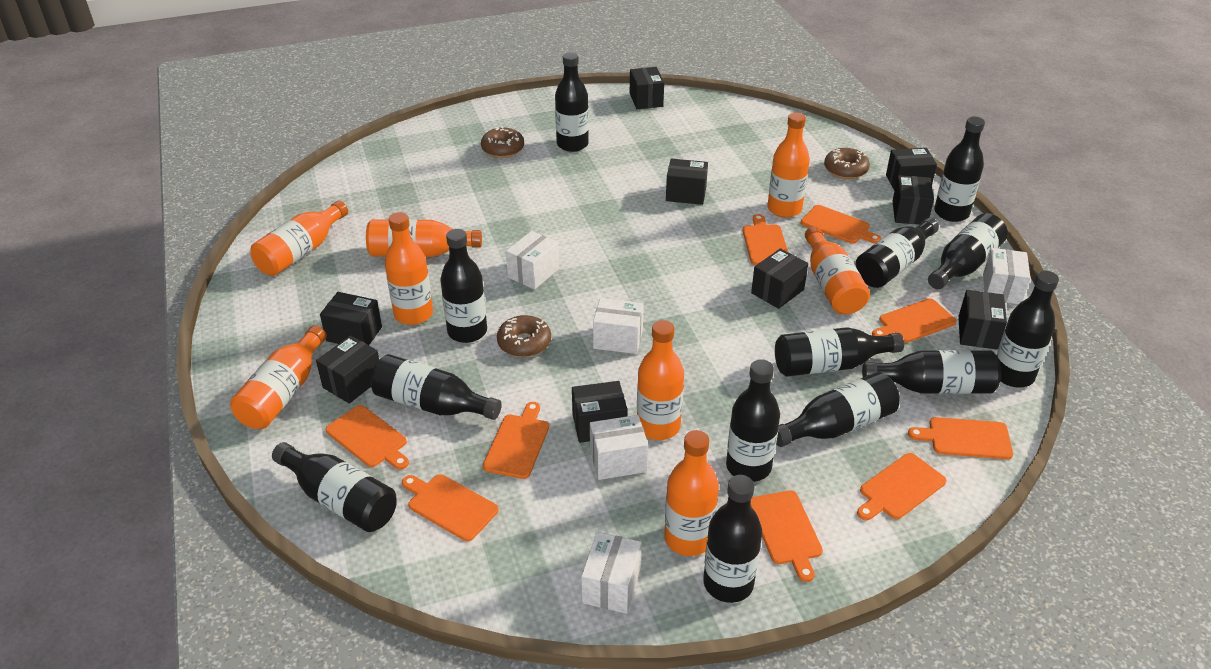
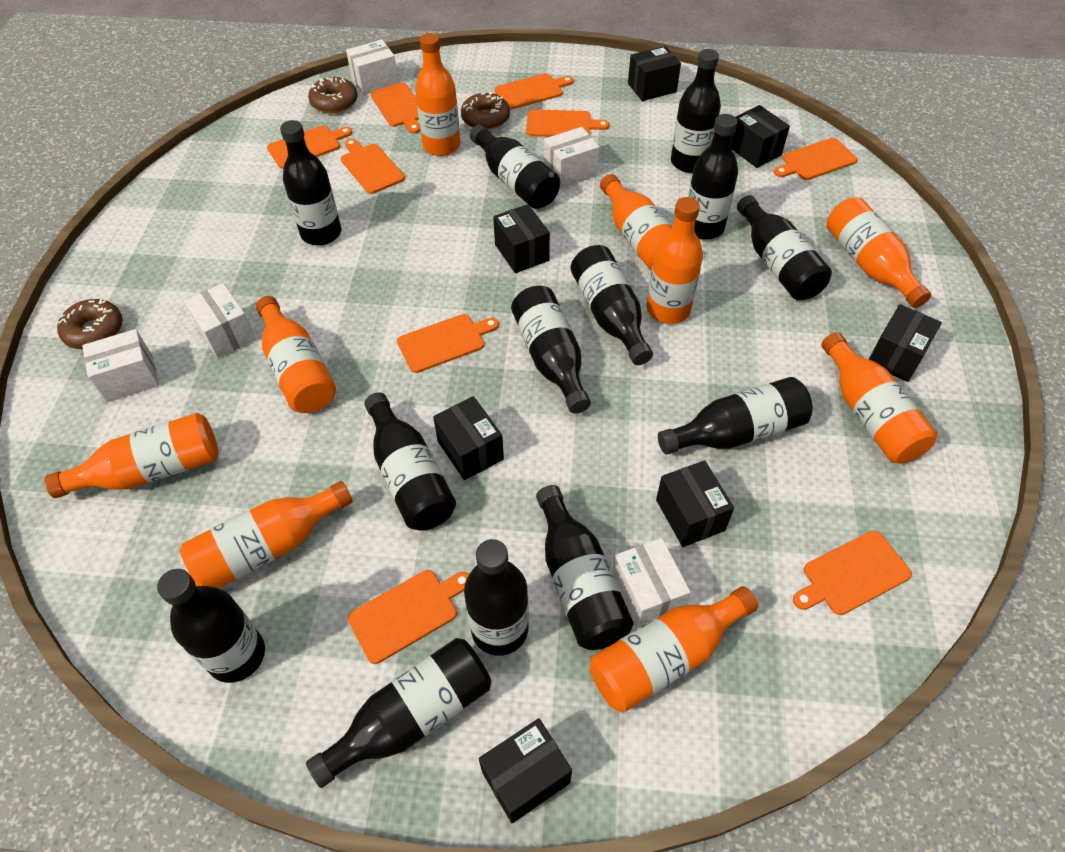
black box: 9 -> 7
orange bottle: 8 -> 9

